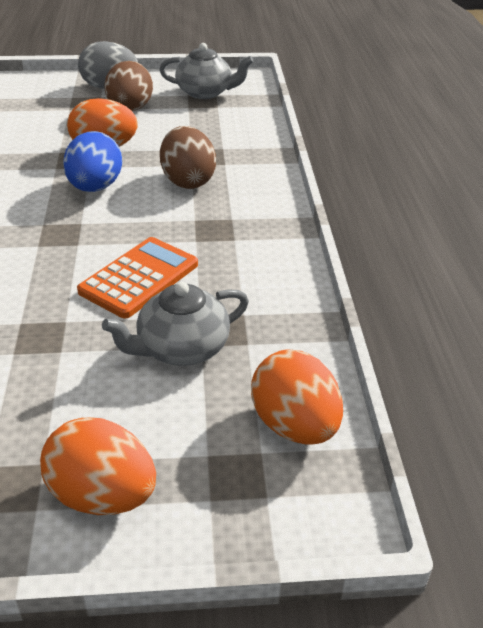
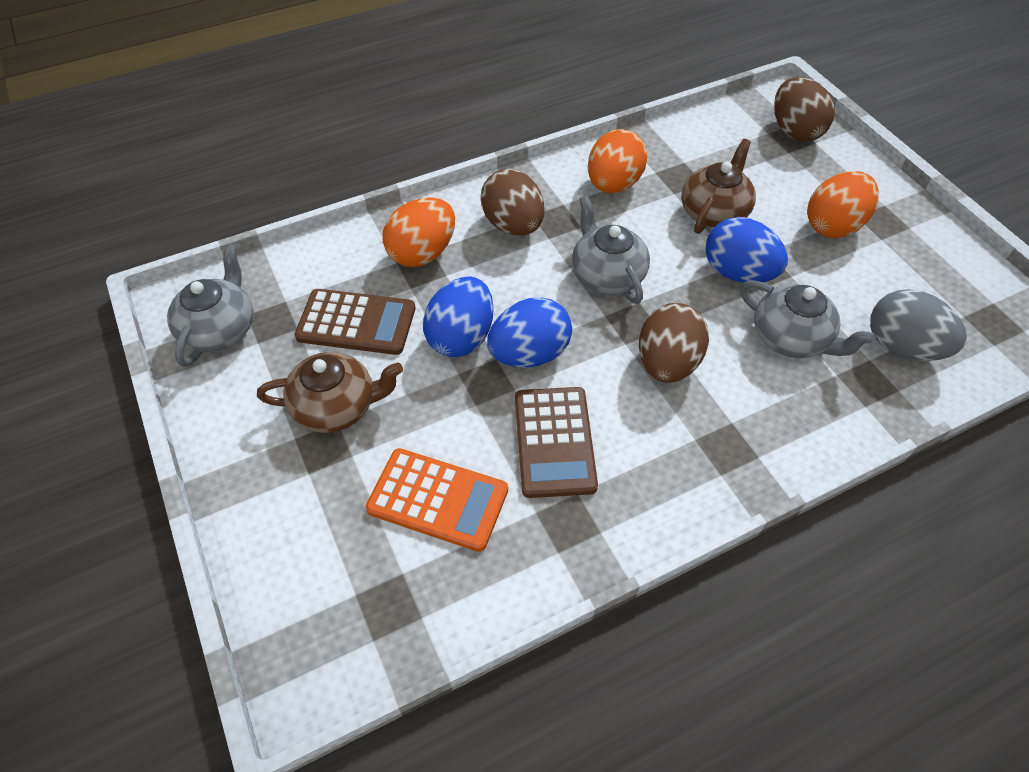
blue egg: 1 -> 3
brown calculator: 0 -> 2
brown egg: 2 -> 3
brown teapot: 0 -> 2
grey teapot: 2 -> 3

